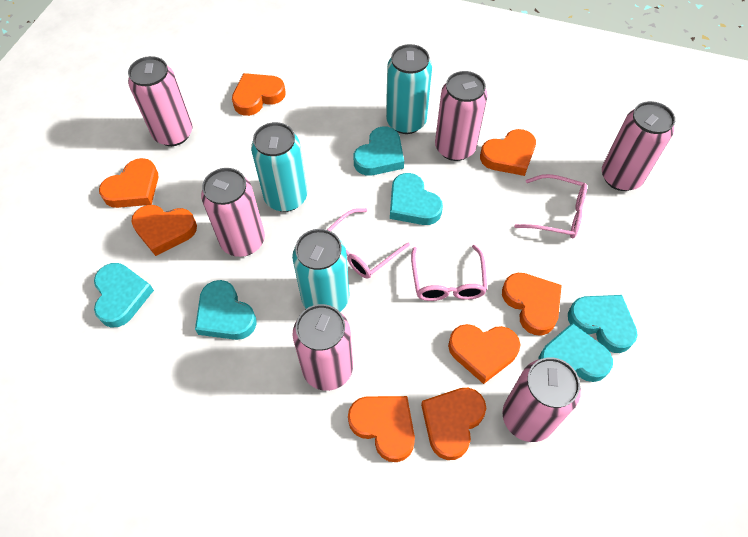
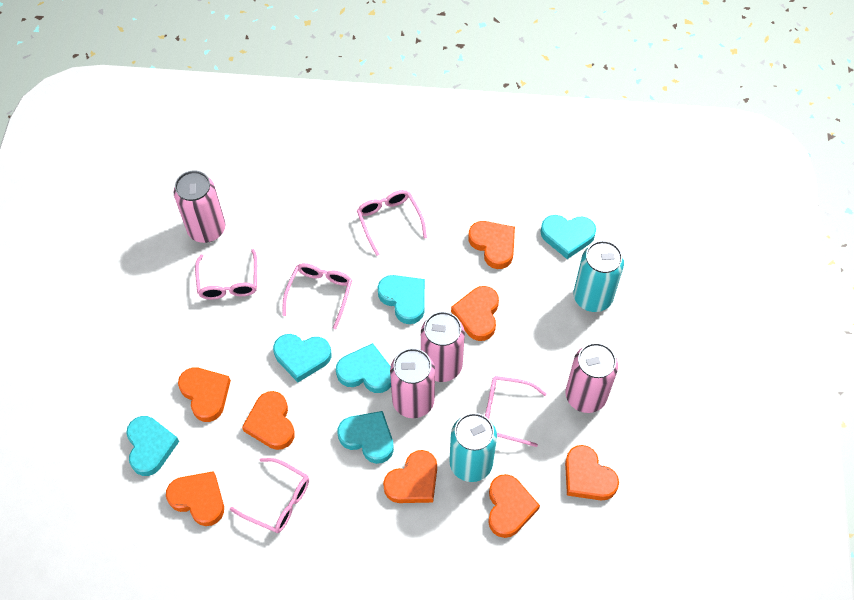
pink can: 6 -> 4
pink glasses: 3 -> 5
turquoise can: 3 -> 2

